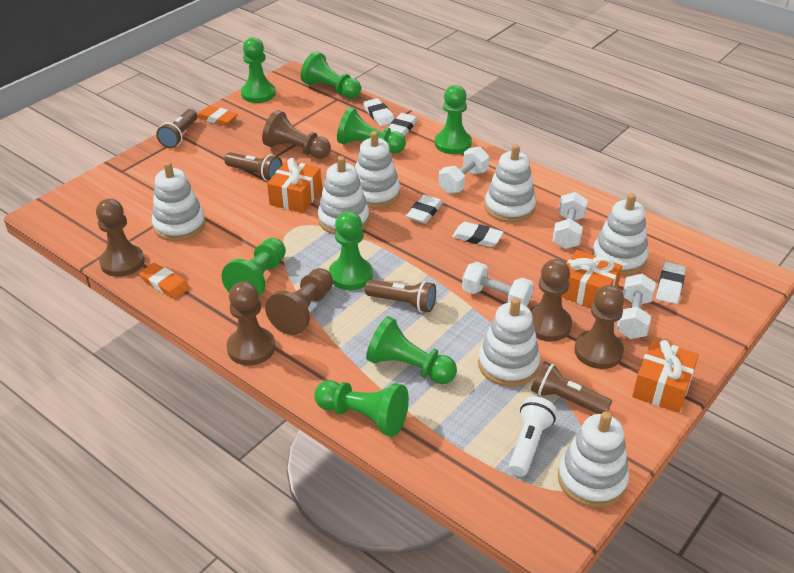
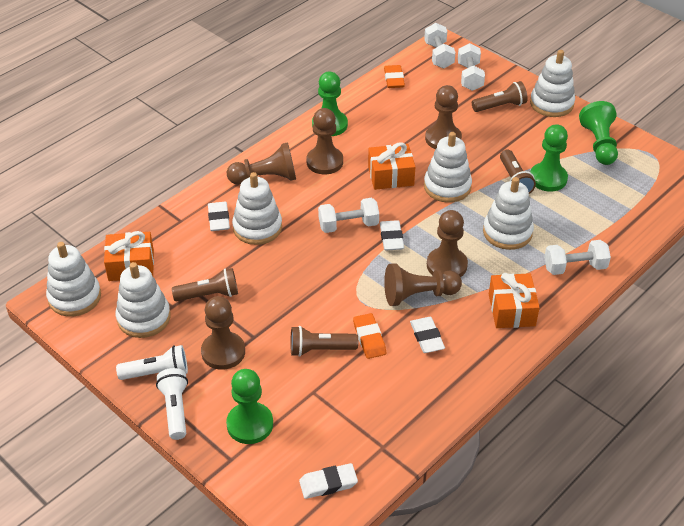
green pawn: 8 -> 4
white eraser: 5 -> 4
white flashlight: 1 -> 2
white stacking toy: 7 -> 6

